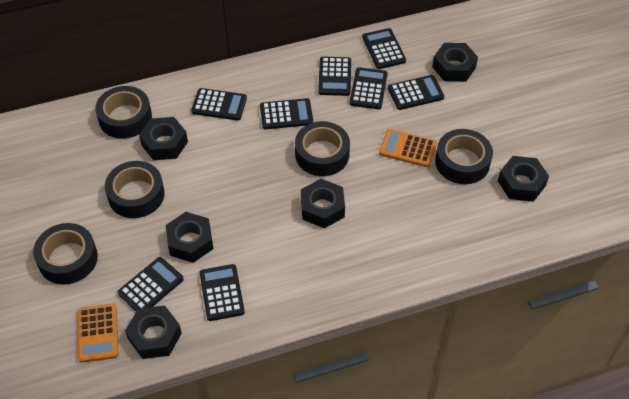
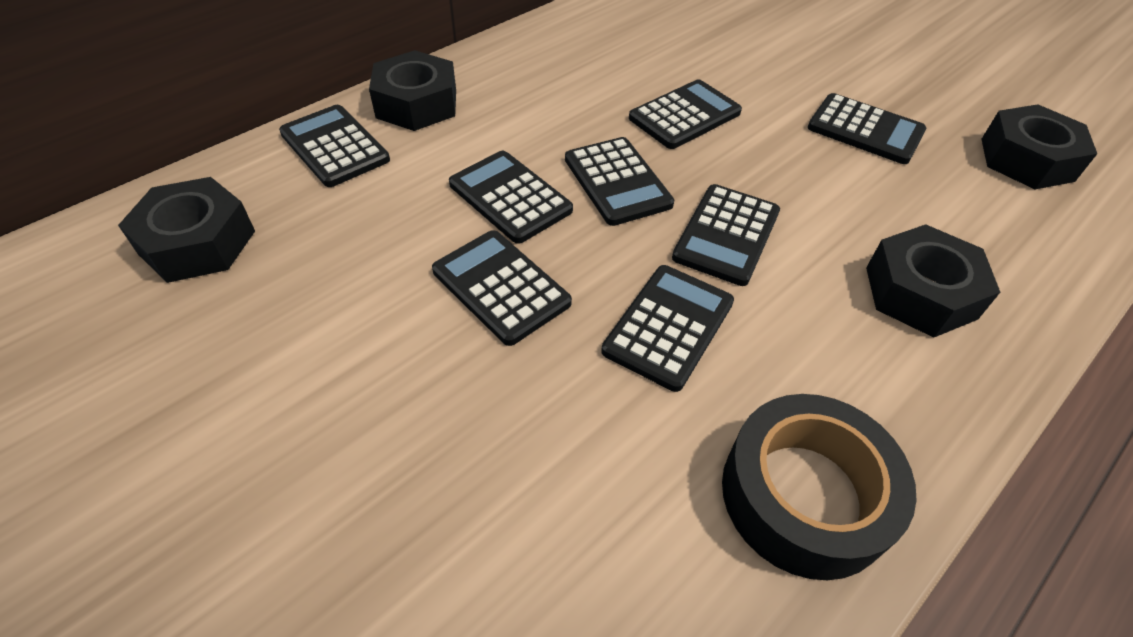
black nut: 6 -> 4
black tape: 5 -> 1
orange calculator: 2 -> 0

